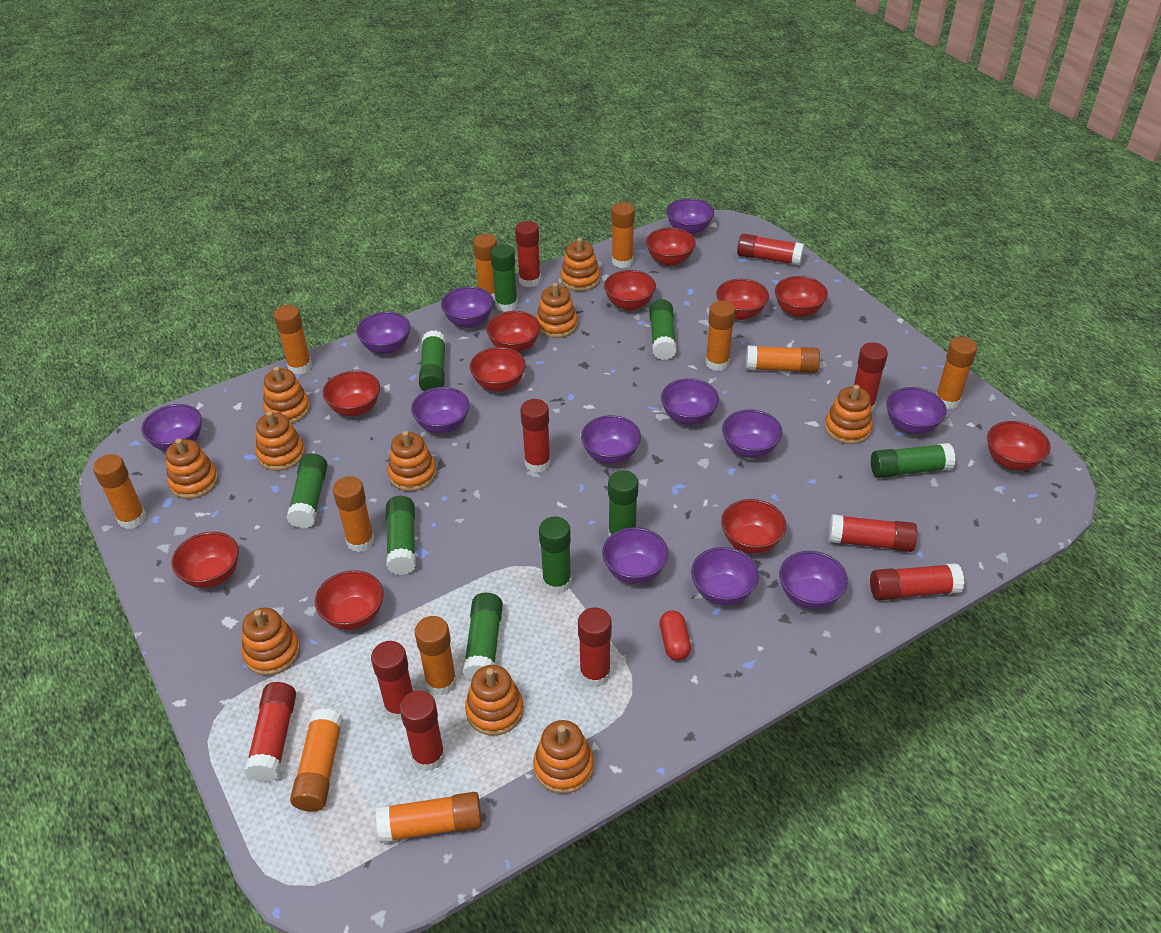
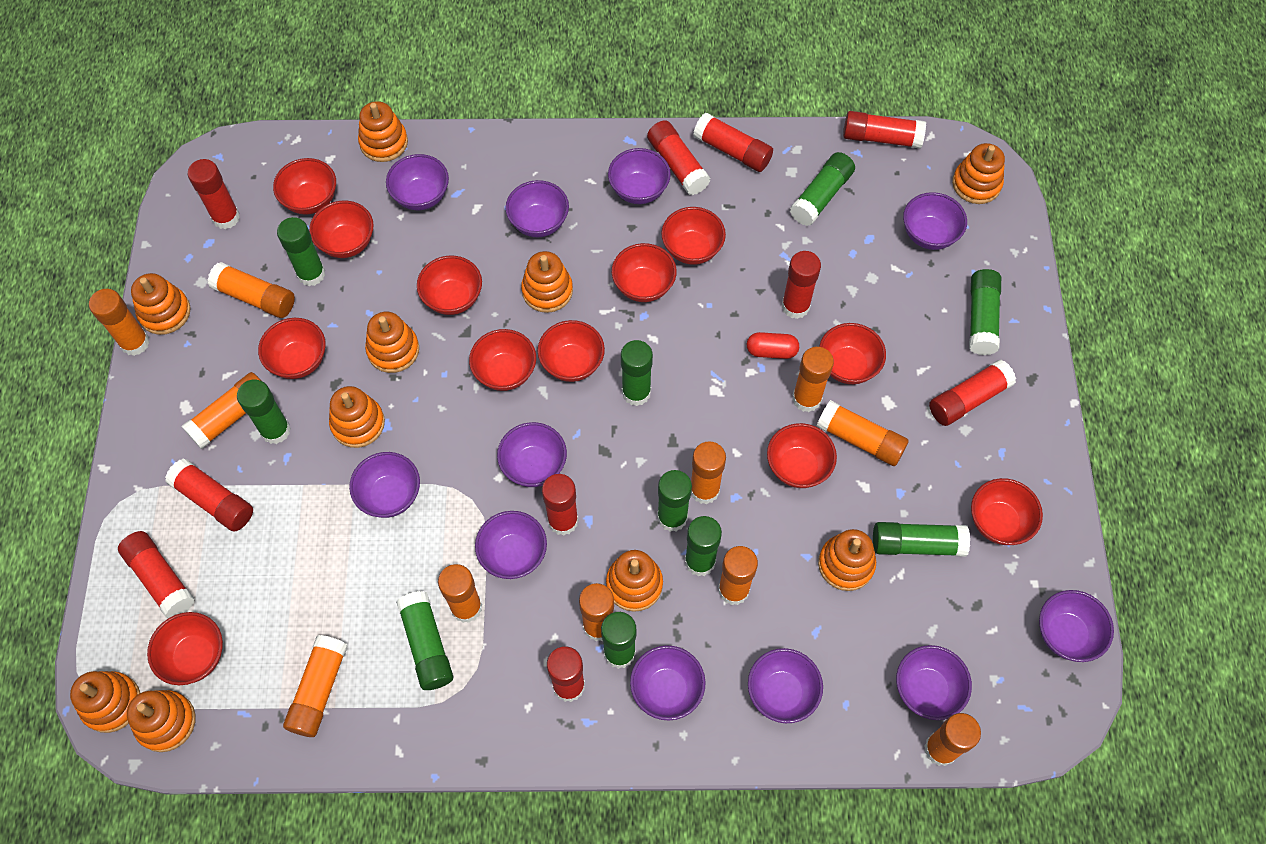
green glue stick: 9 -> 10
purple bowl: 12 -> 11
red bowl: 11 -> 12

